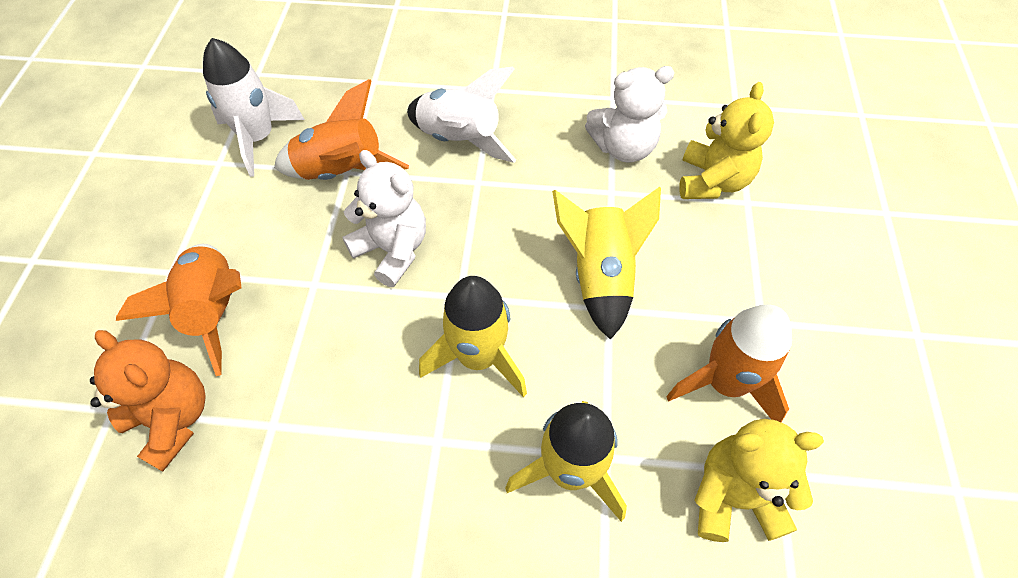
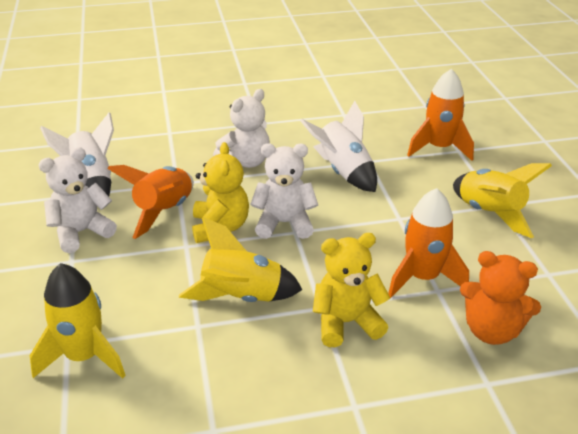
white teddy bear: 2 -> 3

